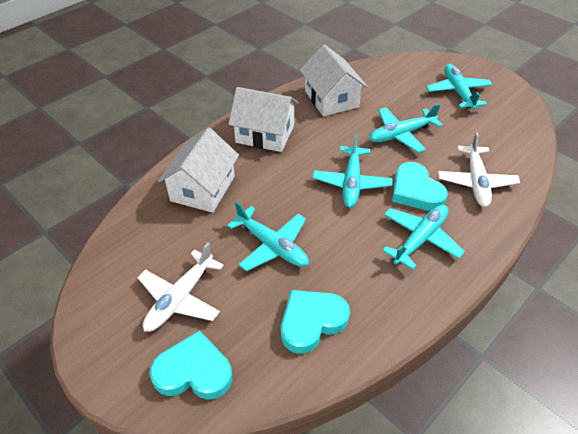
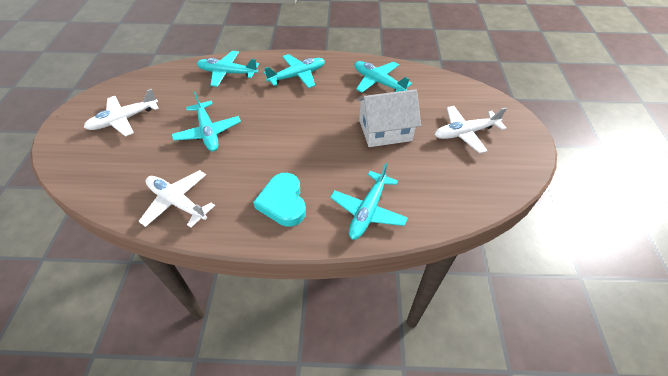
turquoise heart: 3 -> 1
white house: 3 -> 1
white plane: 2 -> 3

